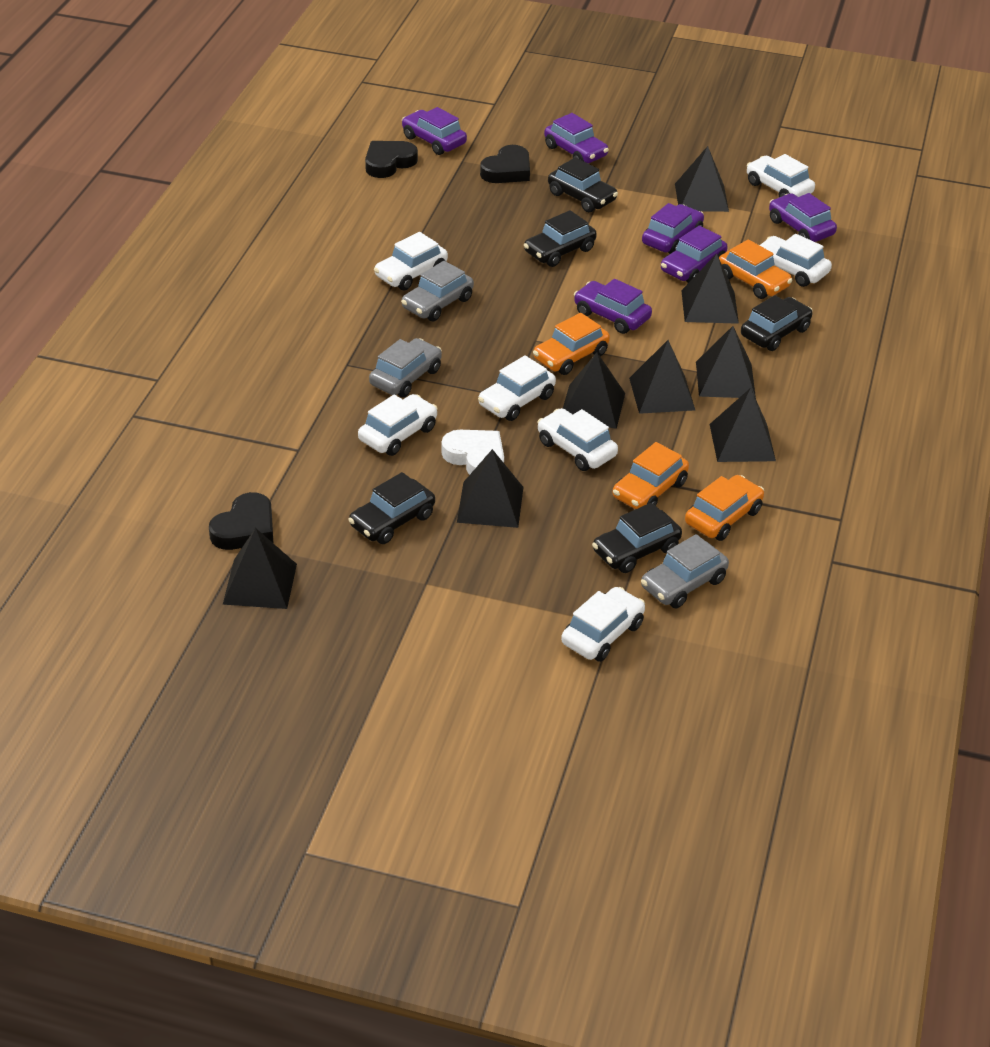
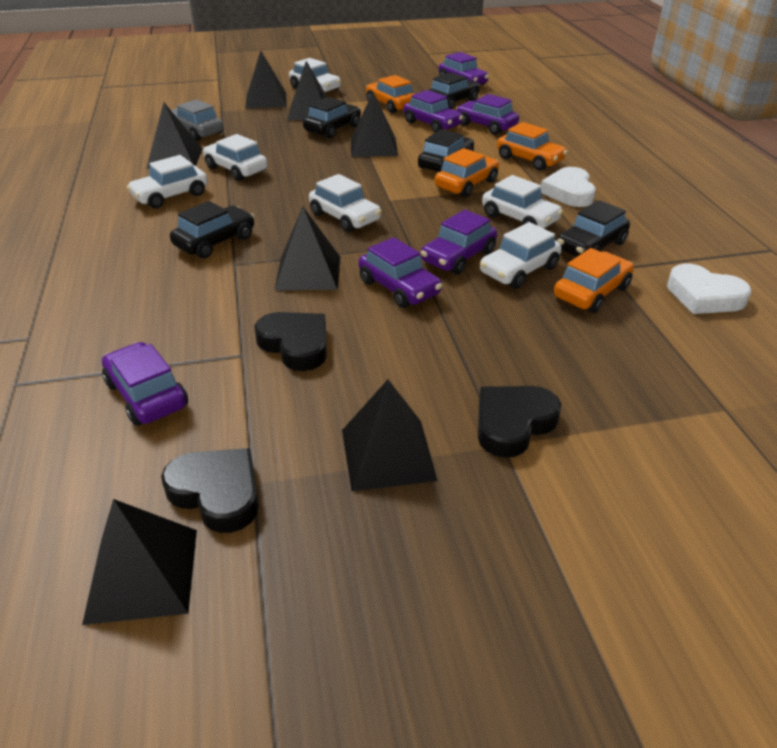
black pyramid: 8 -> 7
grey car: 3 -> 1
white car: 7 -> 6
white heart: 1 -> 2

